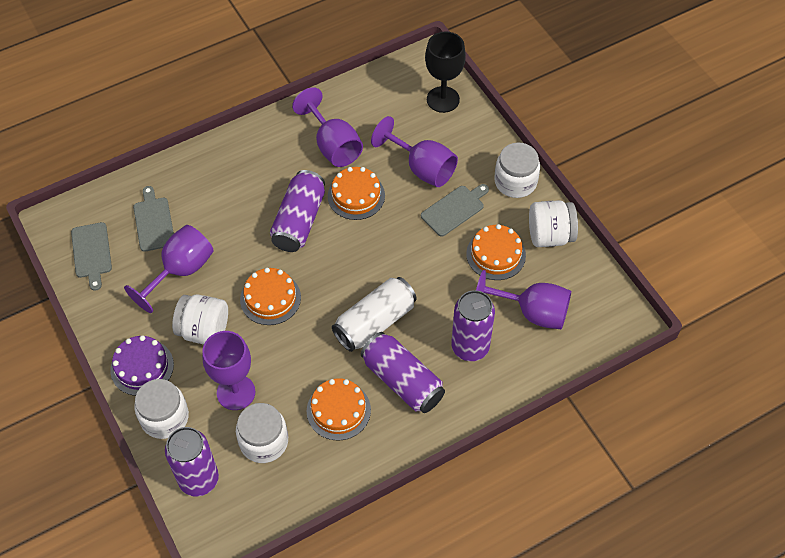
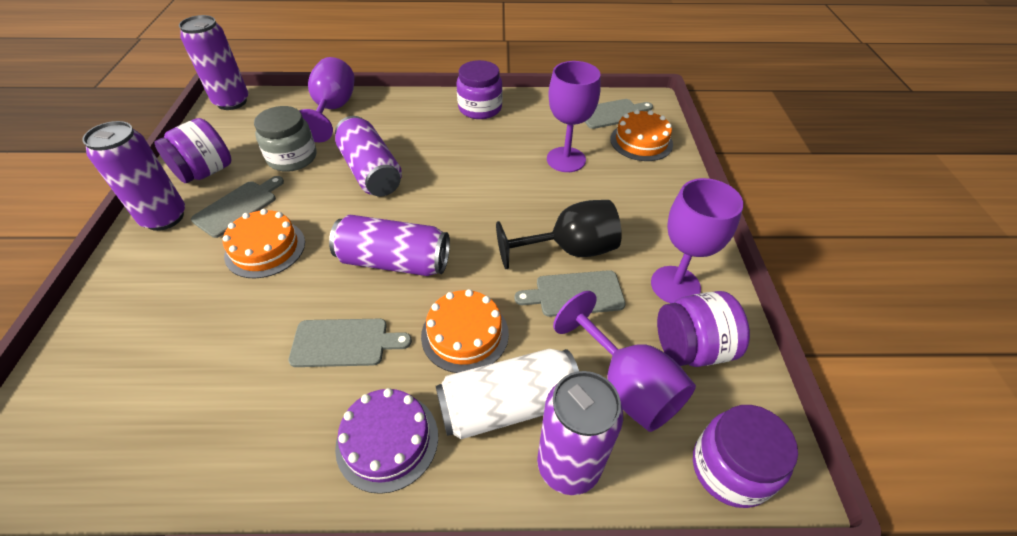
grey cutting board: 3 -> 4
grey jar: 0 -> 1
orange cake: 4 -> 3
purple can: 4 -> 5
purple goblet: 5 -> 4
purple jar: 0 -> 4
white jar: 5 -> 0

